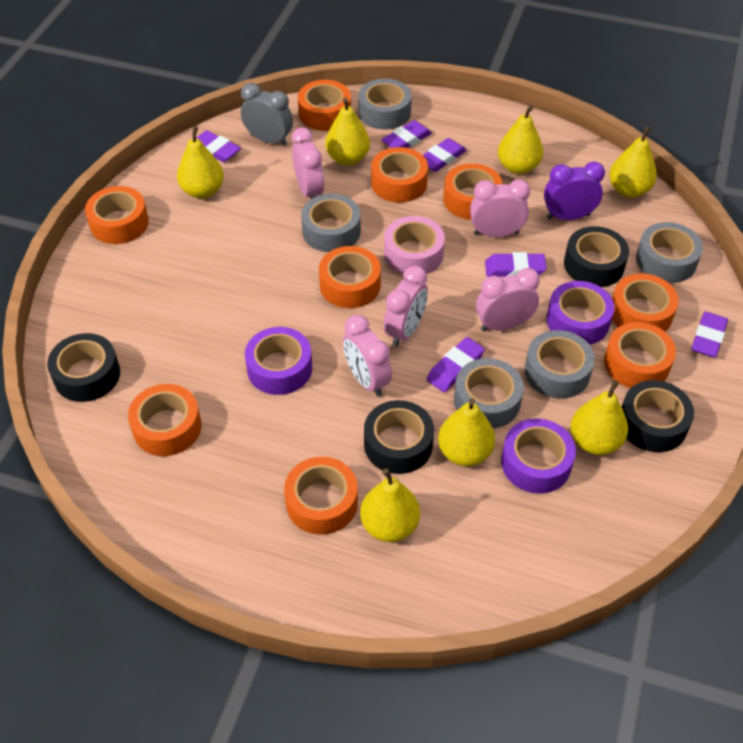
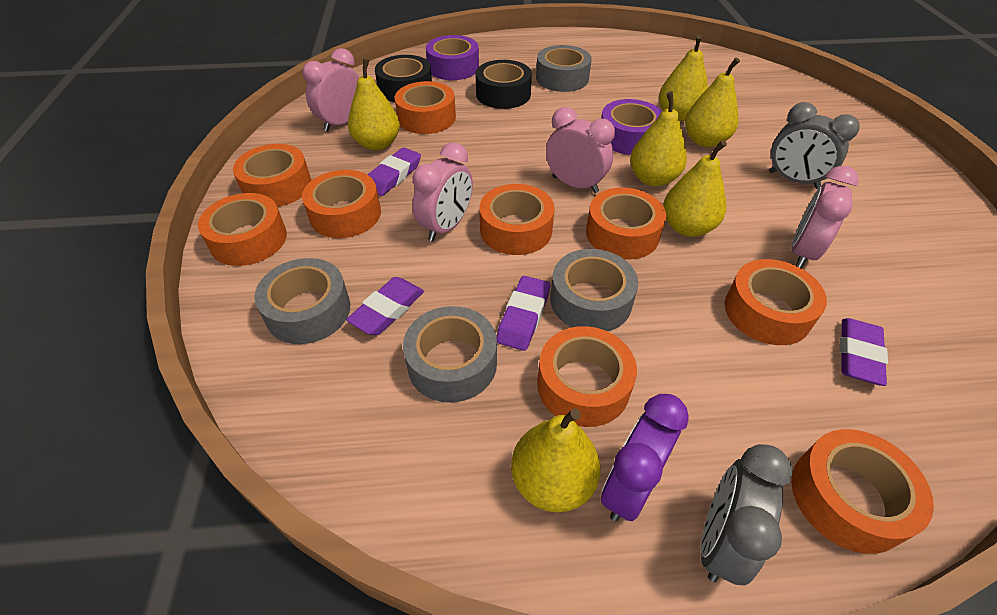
black tape: 4 -> 2
grey clock: 1 -> 2
grey tape: 5 -> 4
pink clock: 5 -> 4
pink tape: 1 -> 0
purple eraser: 6 -> 4
purple tape: 3 -> 2
yellow pear: 7 -> 6

